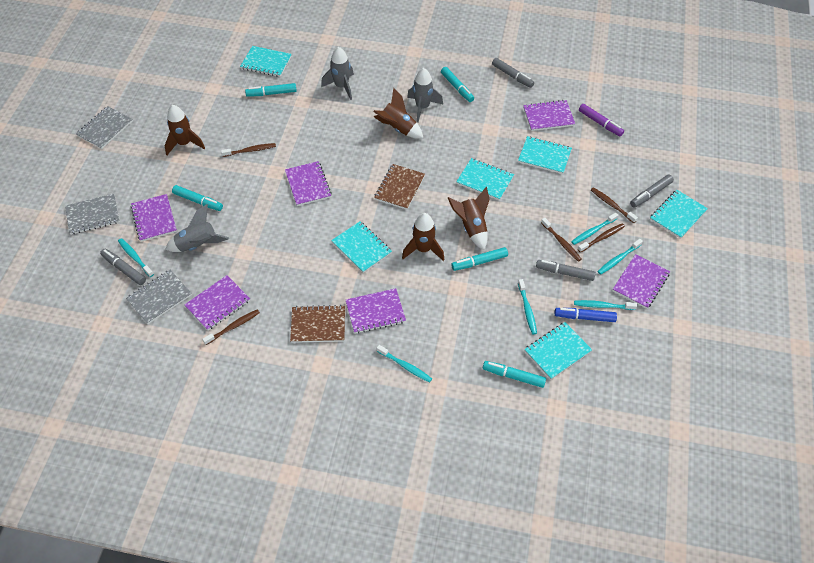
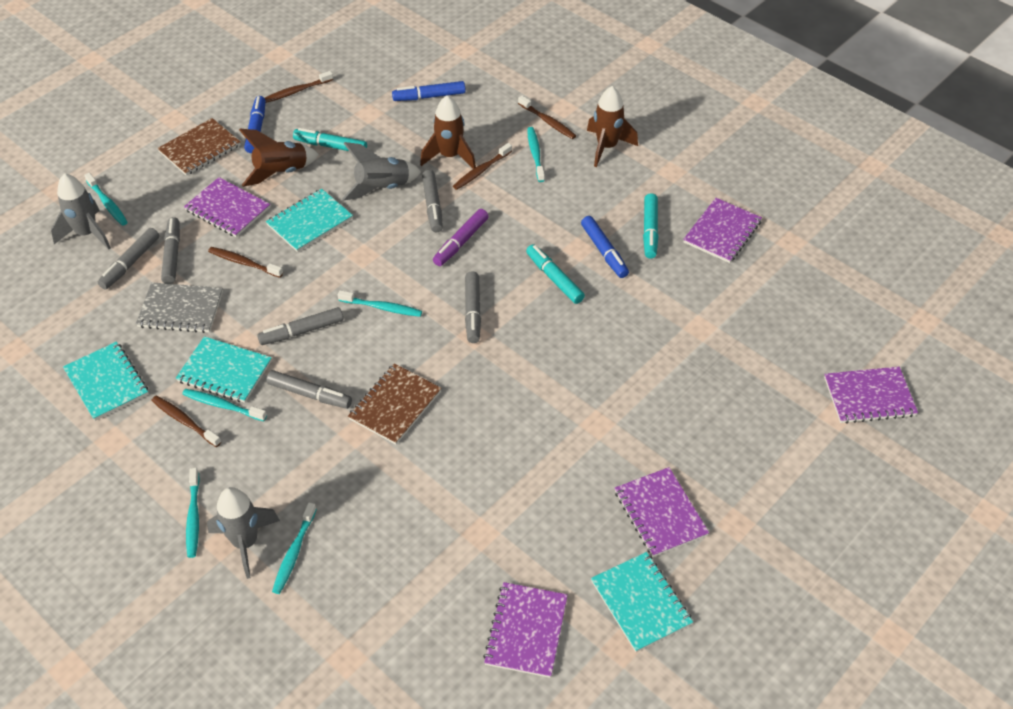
blue marker: 1 -> 3
brown rocket: 4 -> 3
grey marker: 4 -> 6
grey notebook: 3 -> 1
purple notebook: 6 -> 5
turquoise marker: 5 -> 3
turquoise notebook: 6 -> 4

